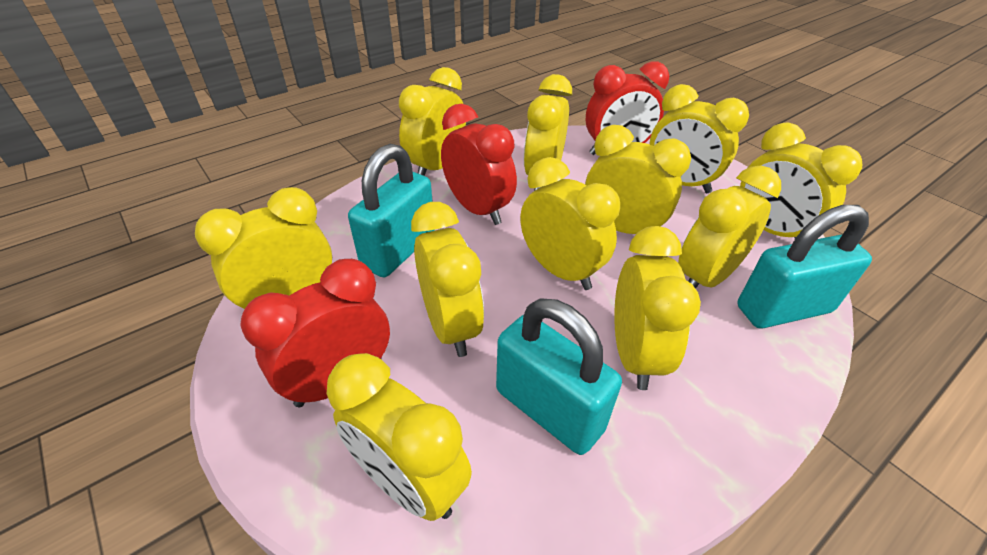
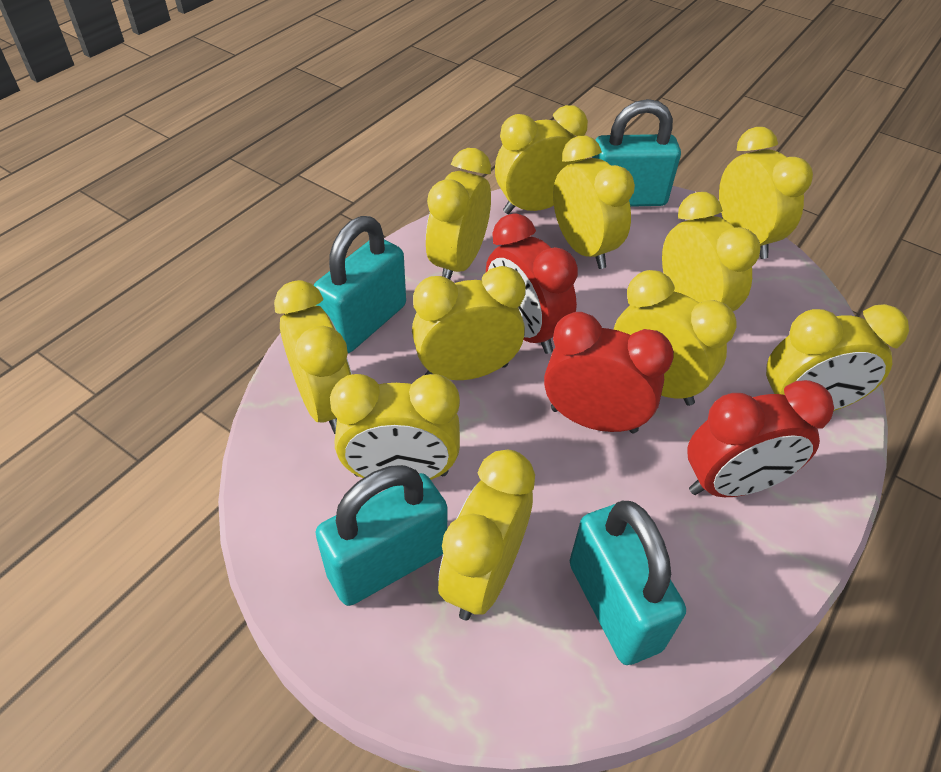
turquoise padlock: 3 -> 4

